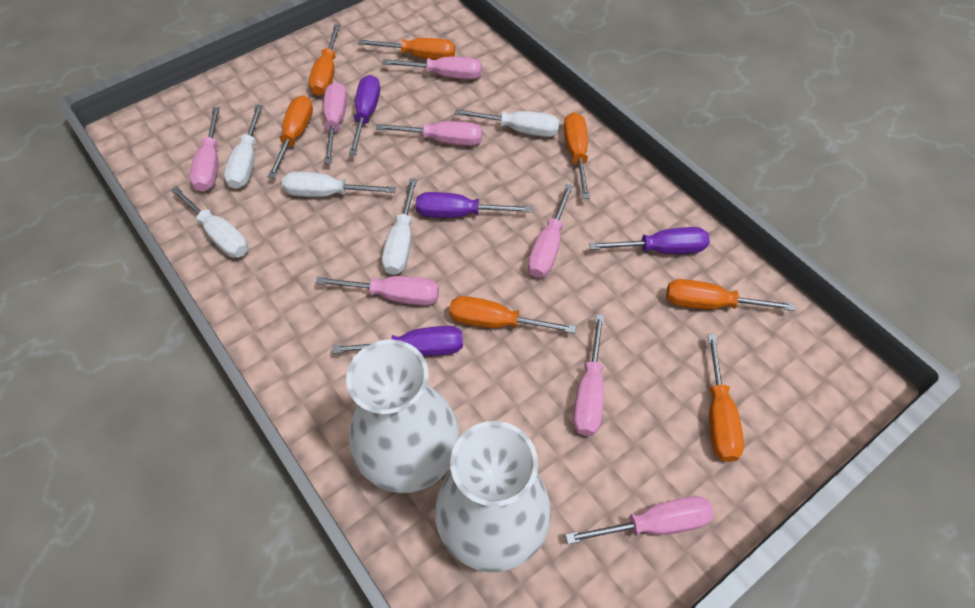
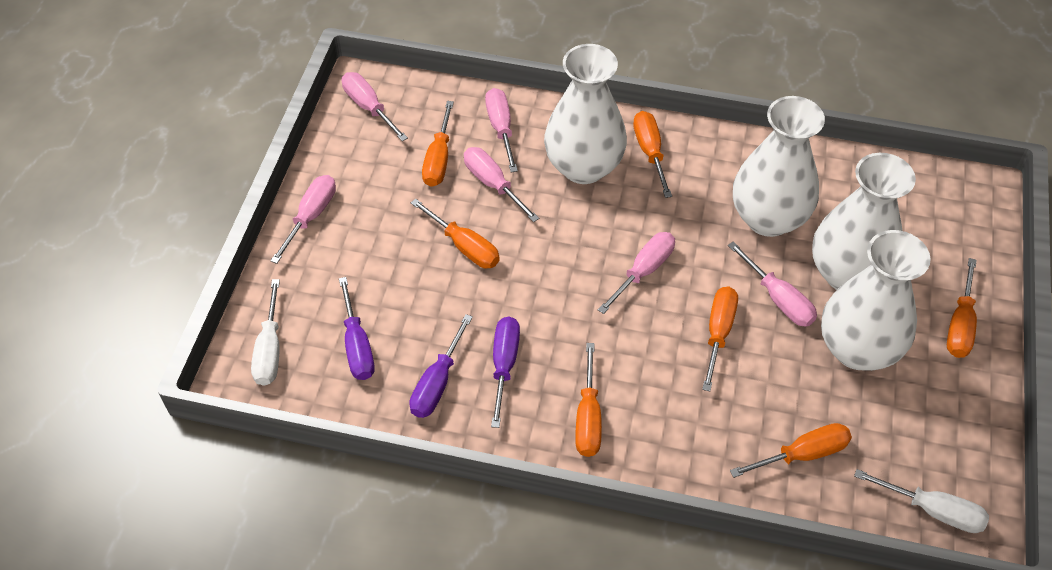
pink screwdriver: 8 -> 6
purple screwdriver: 4 -> 3
white screwdriver: 5 -> 2
white vase: 2 -> 4

